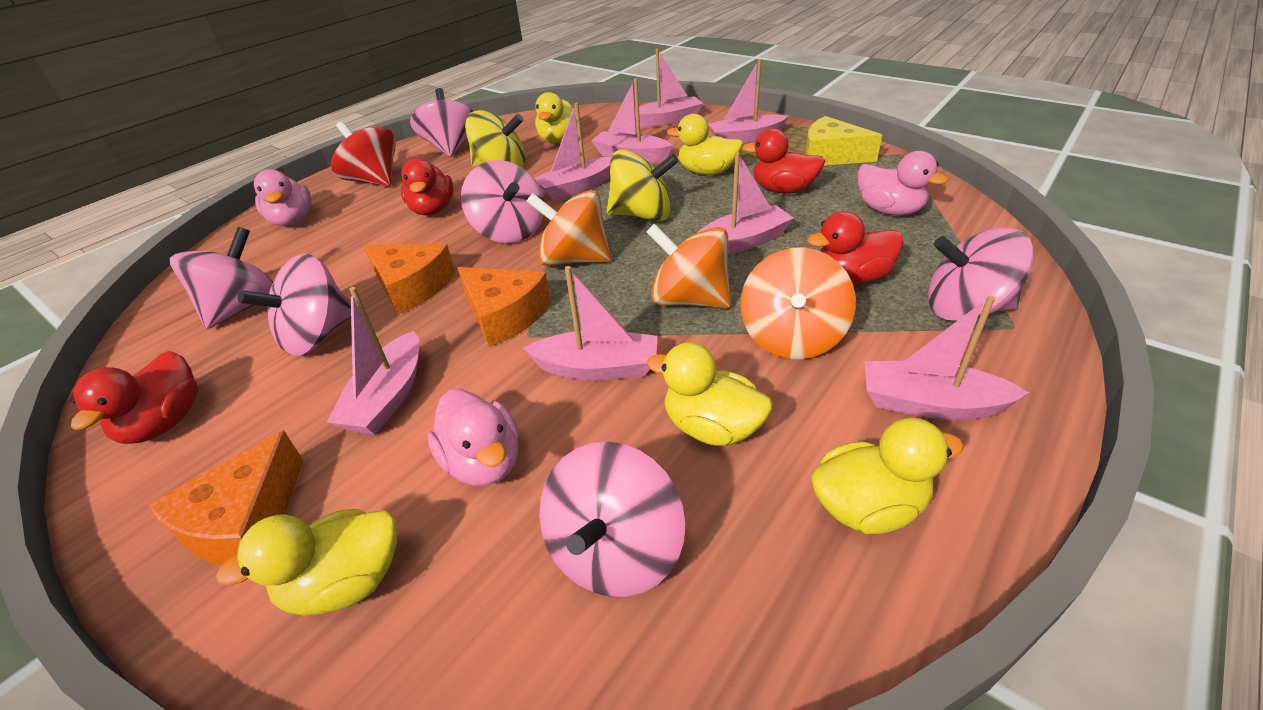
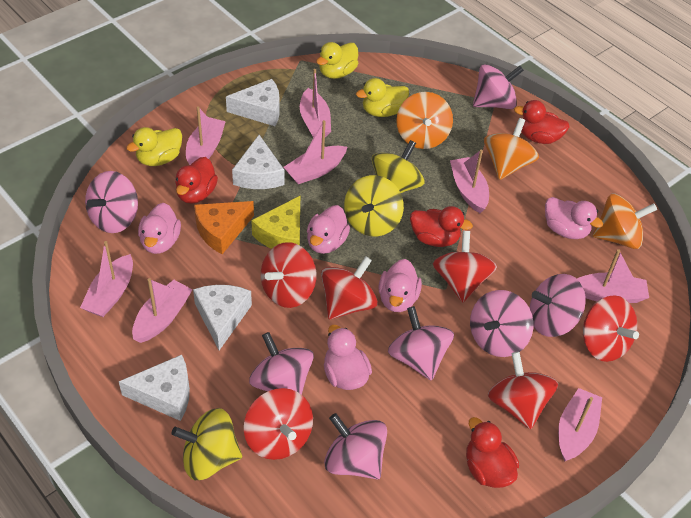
orange cheese: 3 -> 1
pink duck: 3 -> 5
pink spinning top: 6 -> 7
red spinning top: 1 -> 6
white cheese: 0 -> 4
yellow duck: 5 -> 3
yellow spinning top: 2 -> 3

